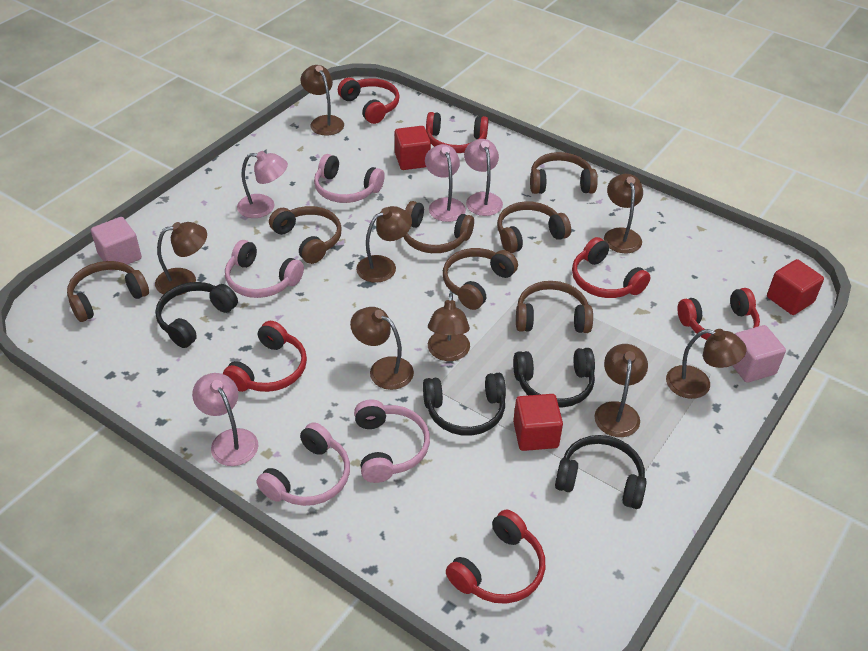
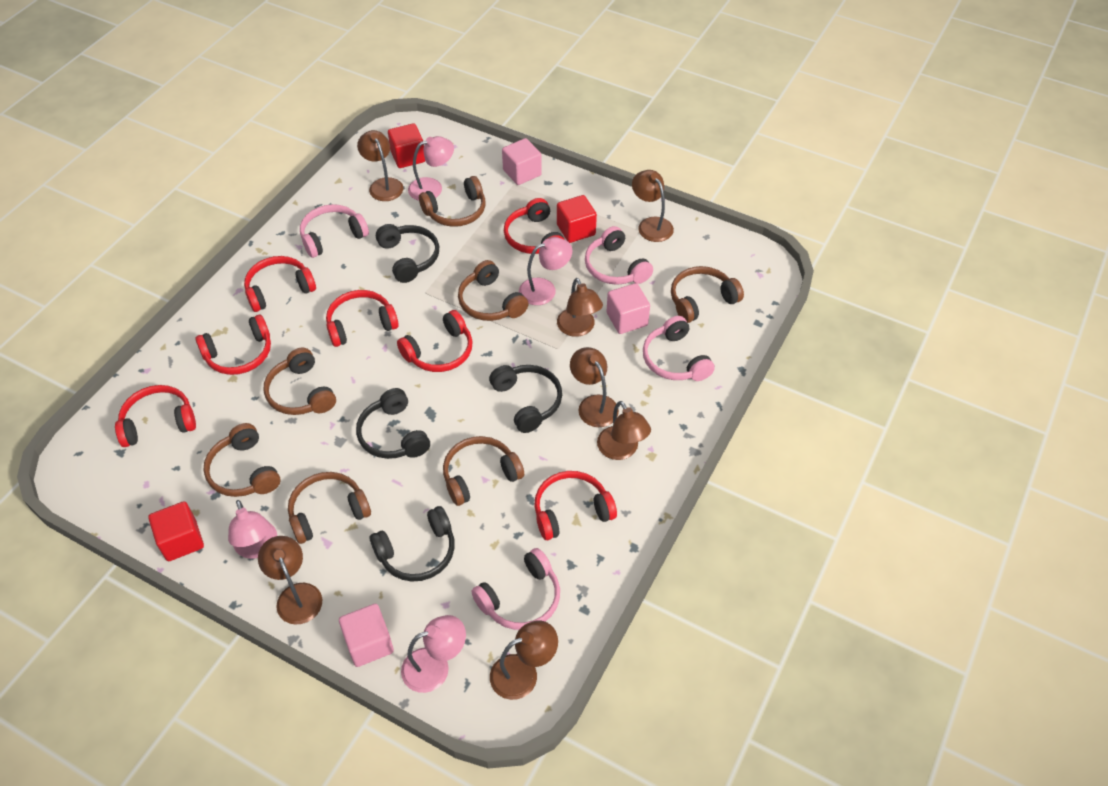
brown lamp: 8 -> 7
pink cube: 2 -> 3
red headphones: 6 -> 7

